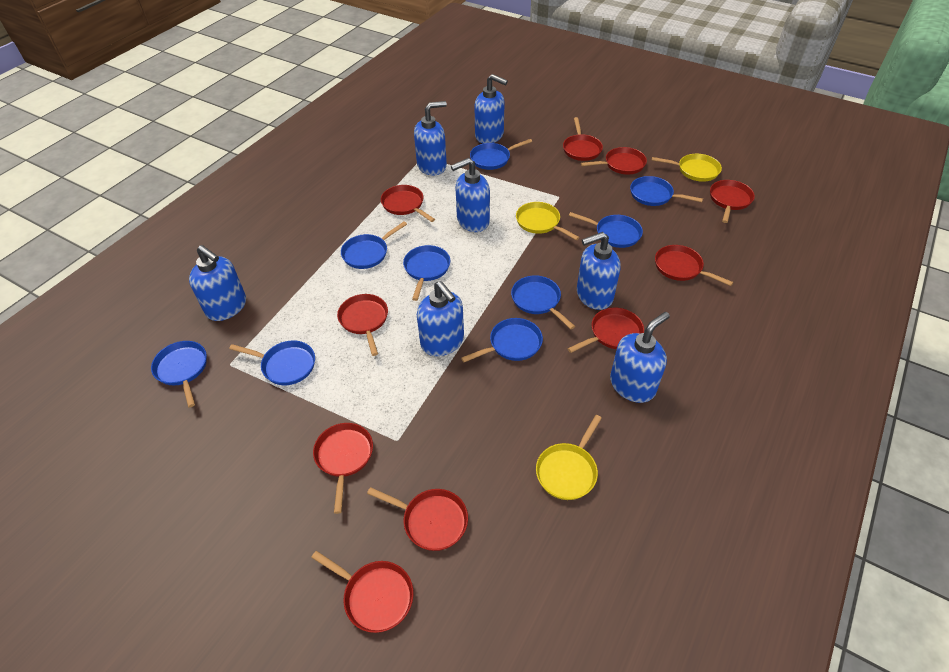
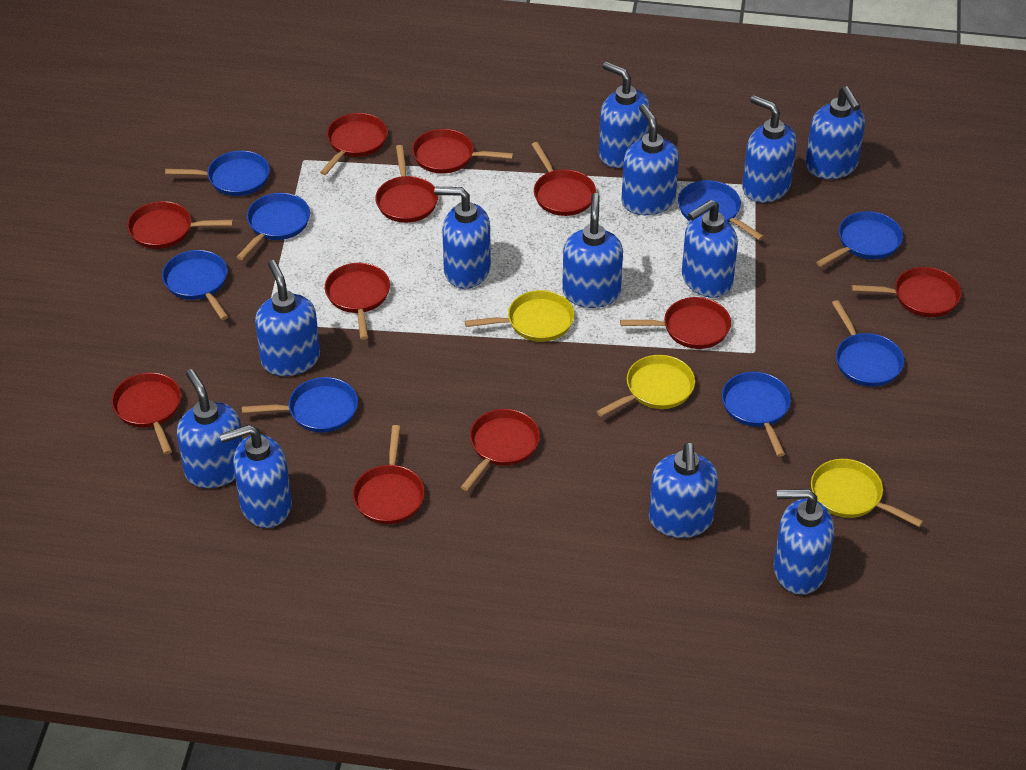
blue pan: 9 -> 8
blue soap dispenser: 7 -> 12
red pan: 10 -> 11

